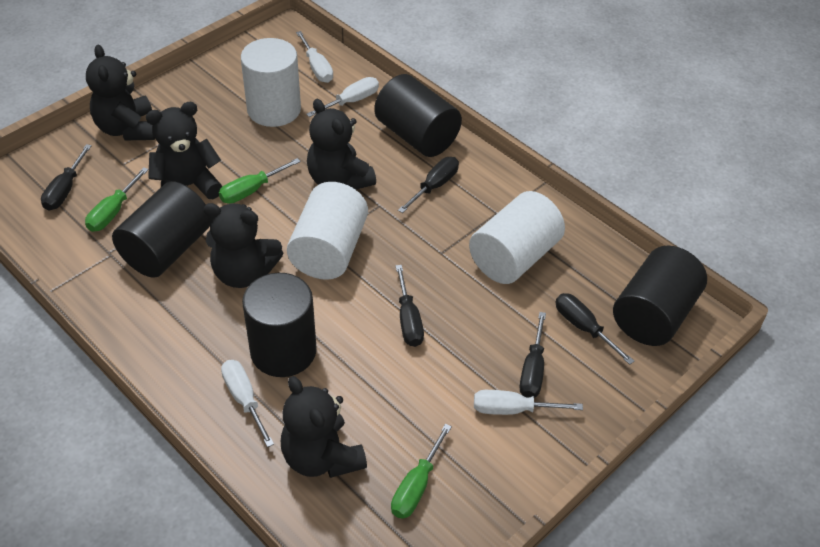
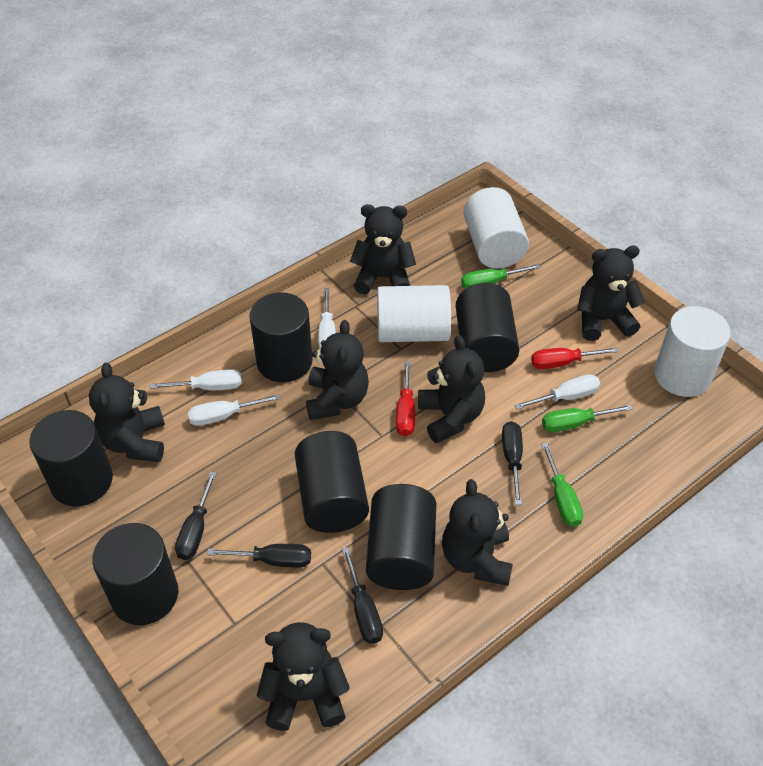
black cylinder: 4 -> 6
black screwdriver: 5 -> 4
black teddy bear: 5 -> 7
red screwdriver: 0 -> 2

